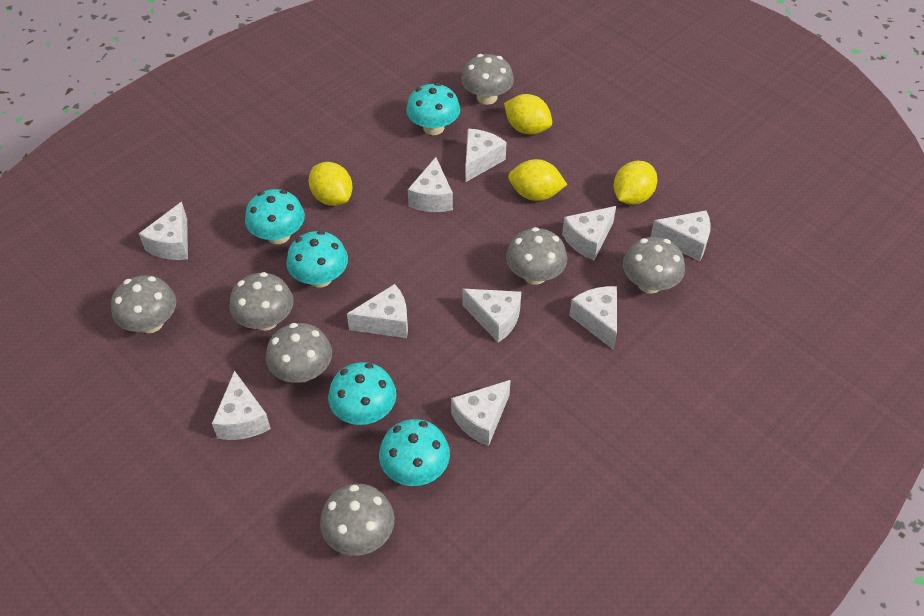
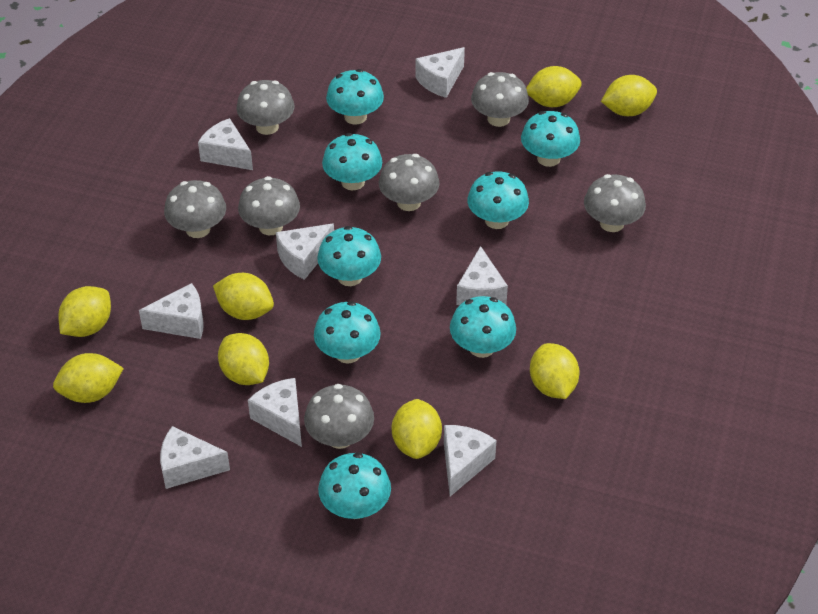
turquoise mushroom: 5 -> 8
white cheese: 10 -> 8
yellow lemon: 4 -> 8

